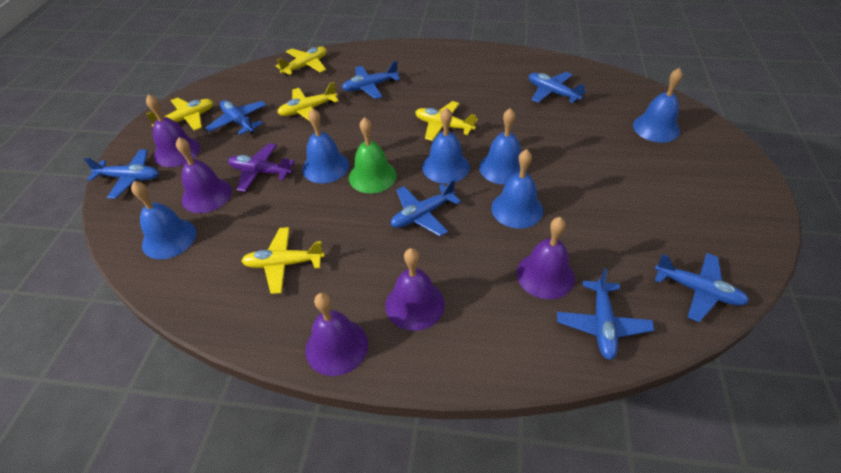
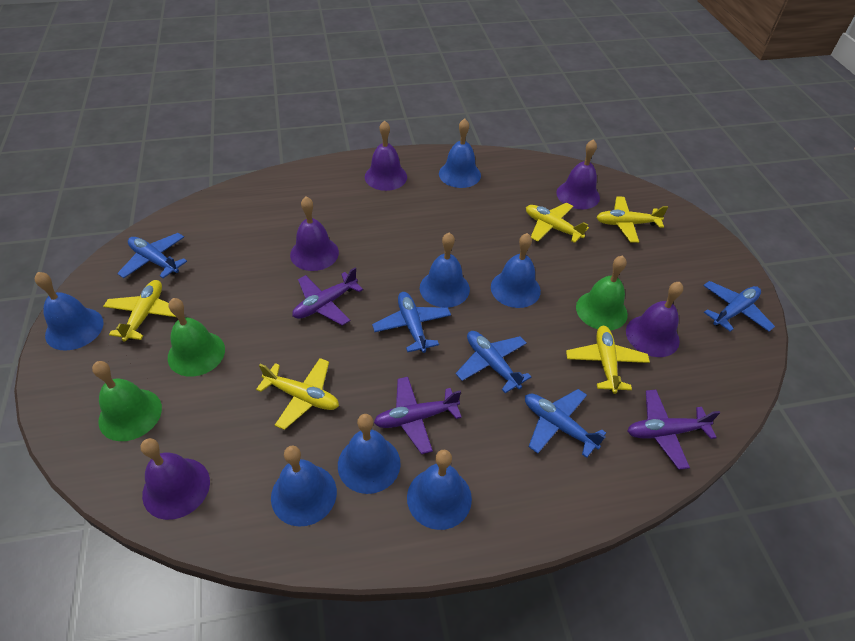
blue bell: 6 -> 7
blue plane: 7 -> 5
green bell: 1 -> 3
purple plane: 1 -> 3

